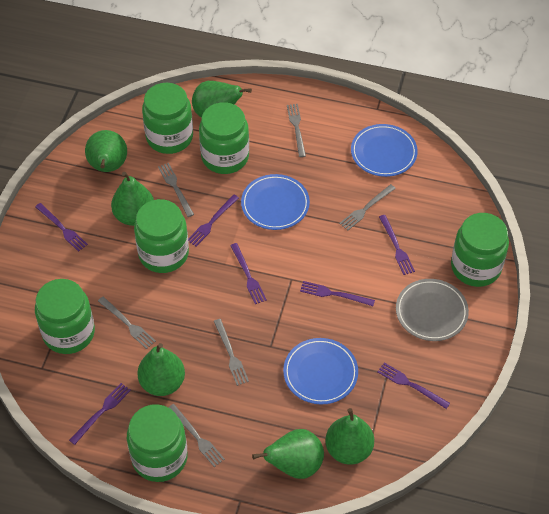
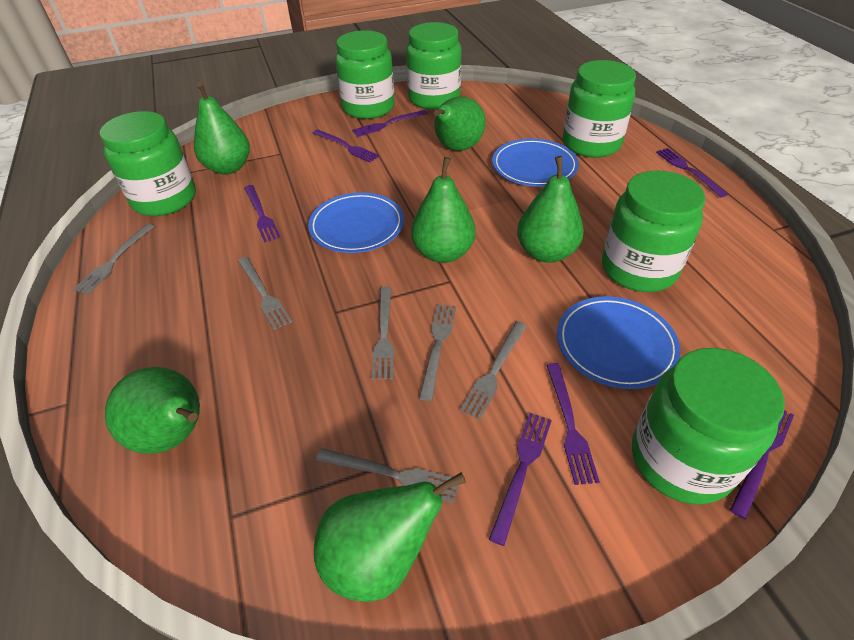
grey plate: 1 -> 0

